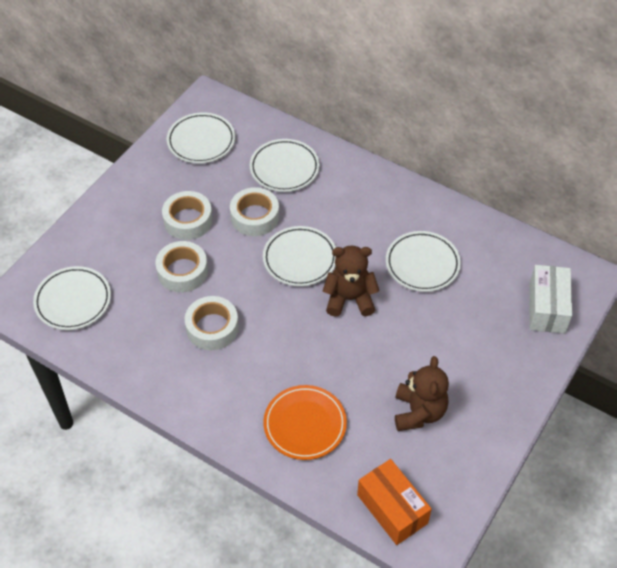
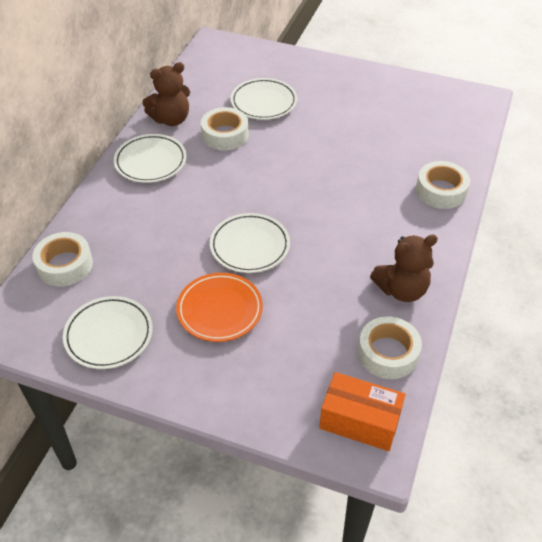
white box: 1 -> 0
white plate: 5 -> 4

